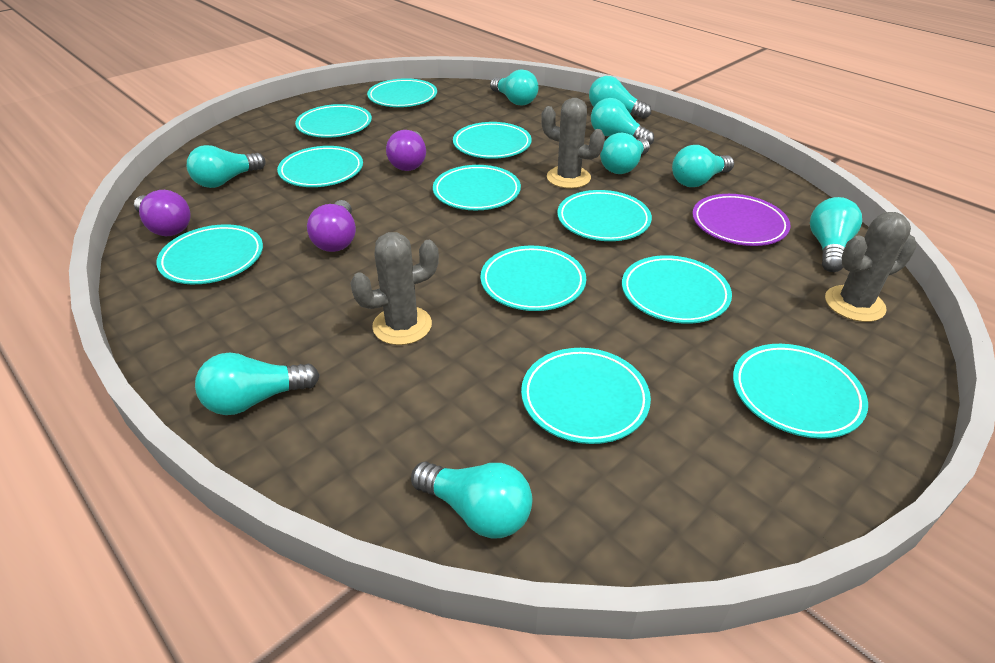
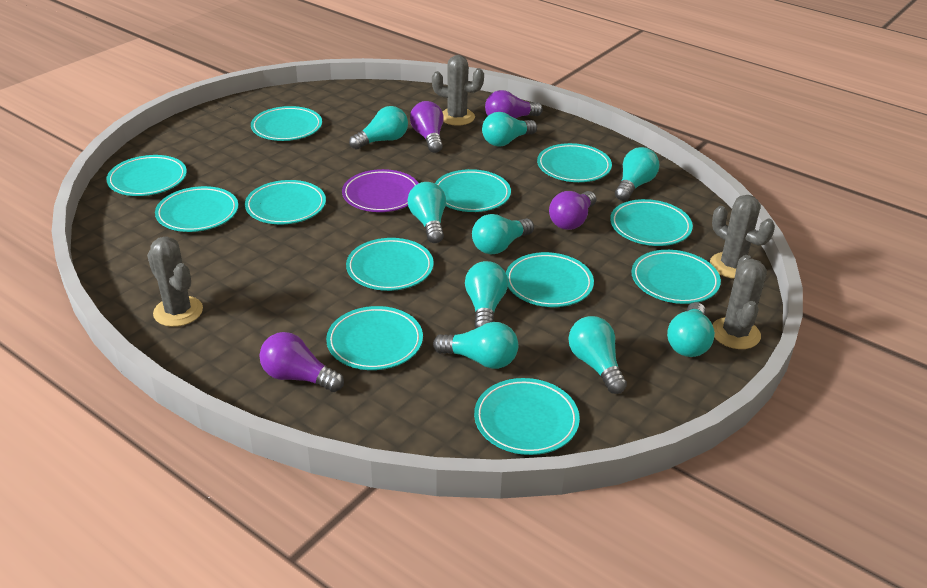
grey cactus: 3 -> 4
purple light bulb: 3 -> 4
turquoise plate: 11 -> 12

